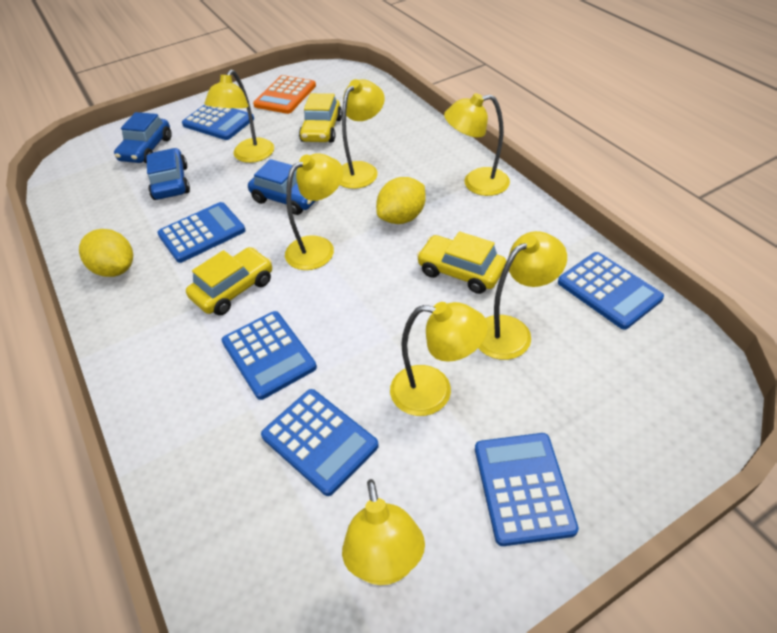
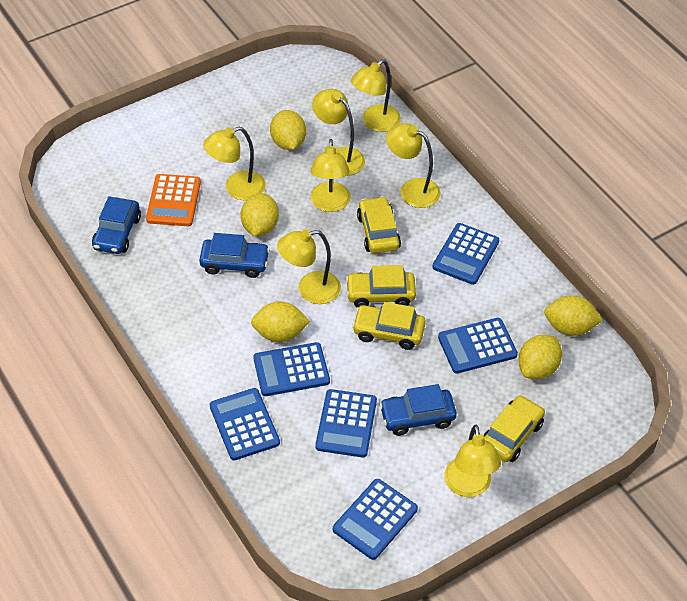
yellow car: 3 -> 4
yellow lemon: 2 -> 5

